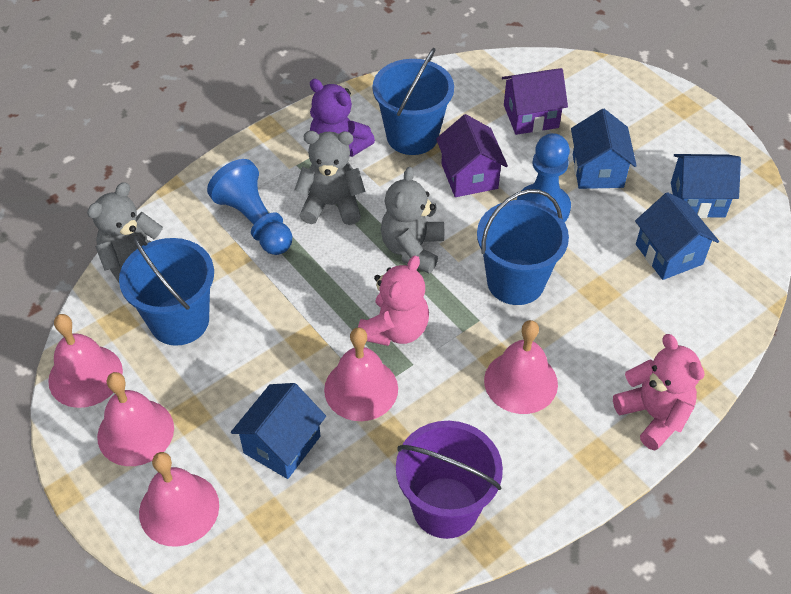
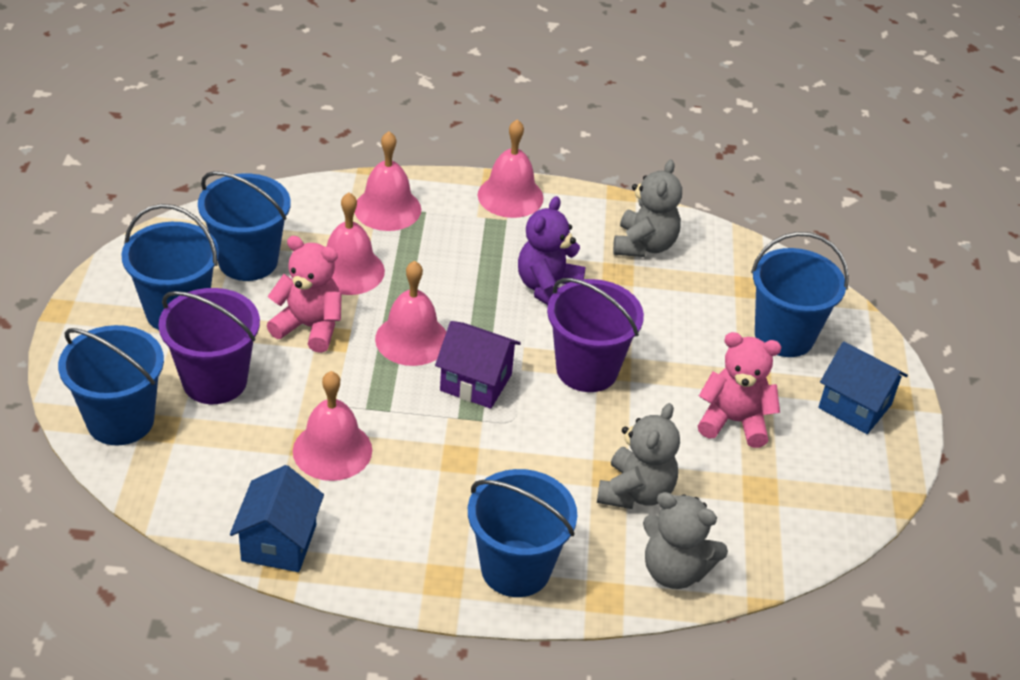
blue bucket: 3 -> 5
blue house: 4 -> 2
blue pawn: 2 -> 0
purple bucket: 1 -> 2
purple house: 2 -> 1

